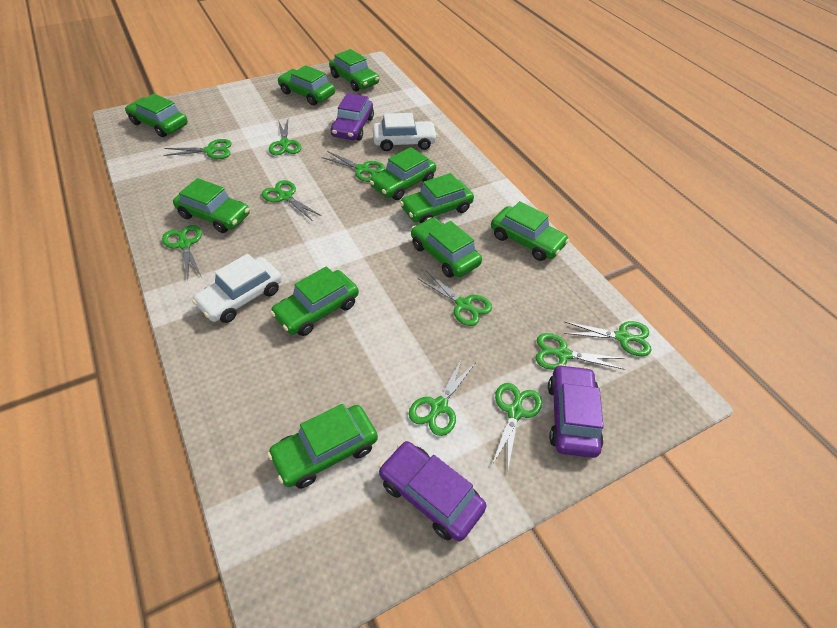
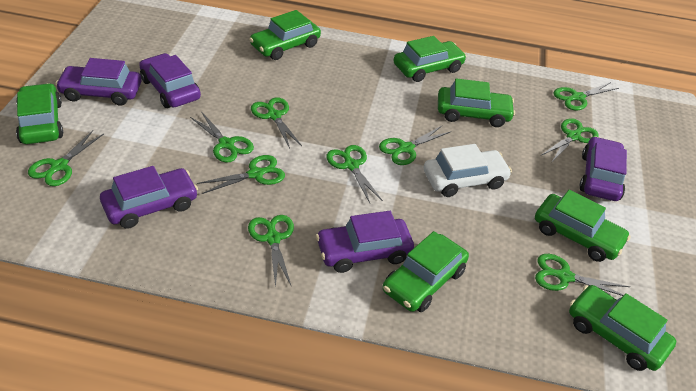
green car: 10 -> 7
purple car: 3 -> 5
white car: 2 -> 1

